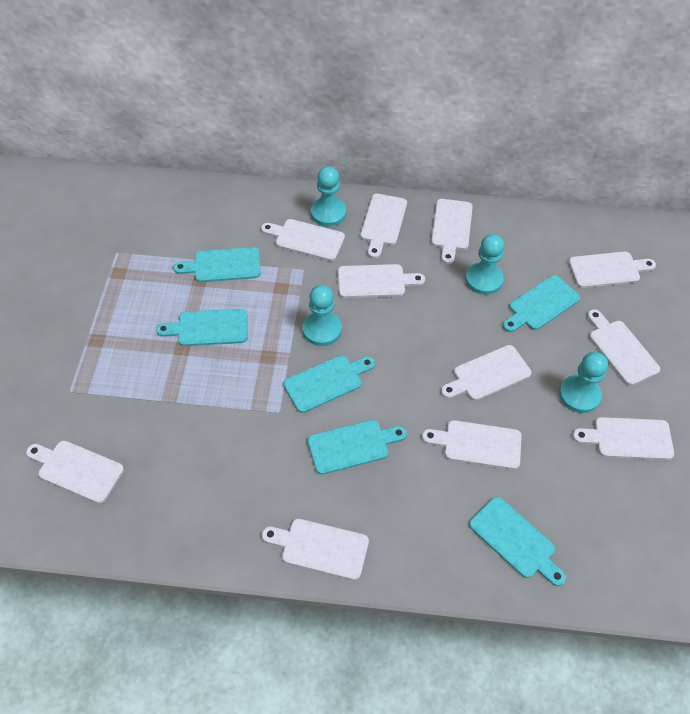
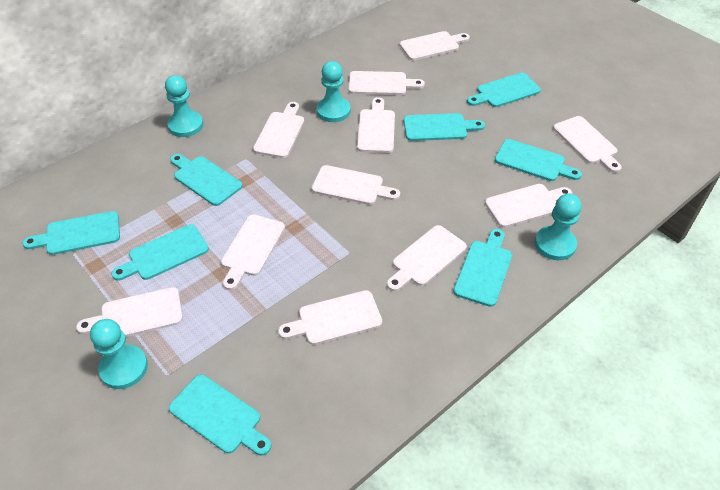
turquoise cutting board: 6 -> 8

